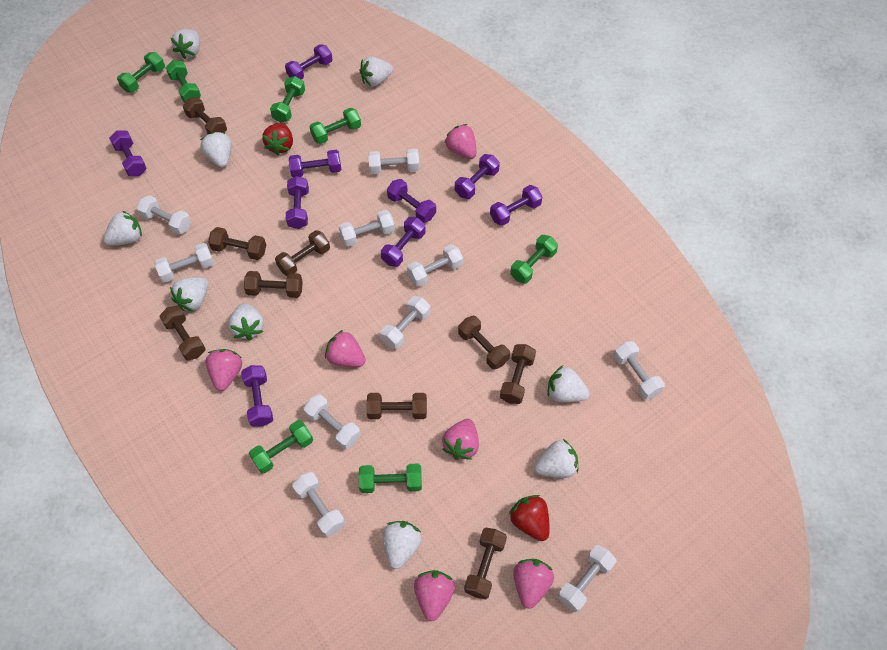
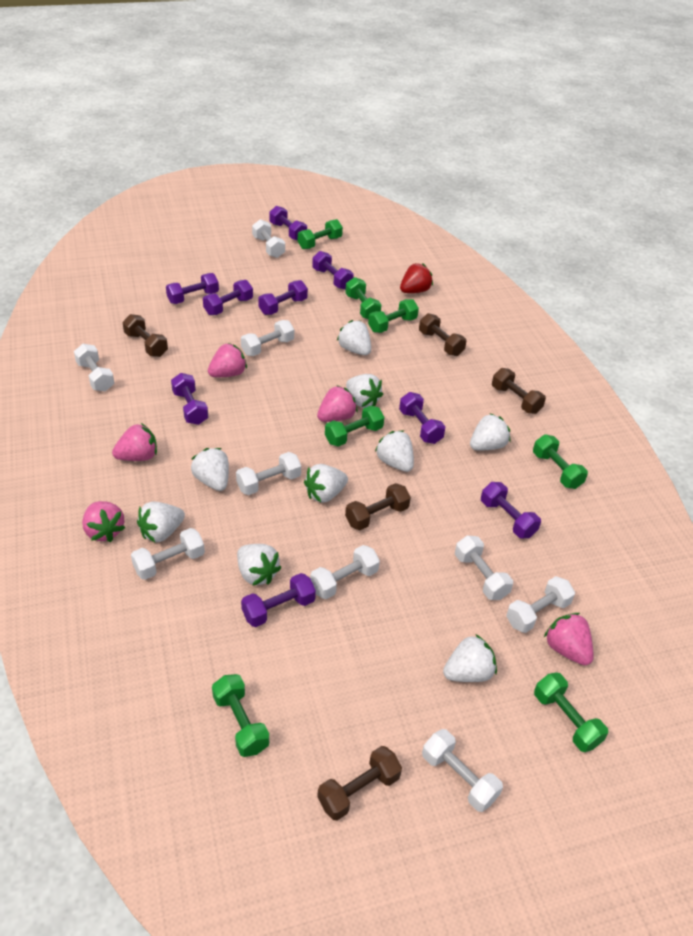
brown dumbbell: 9 -> 5
pink strawberry: 6 -> 5
red strawberry: 2 -> 1
white dumbbell: 10 -> 9

